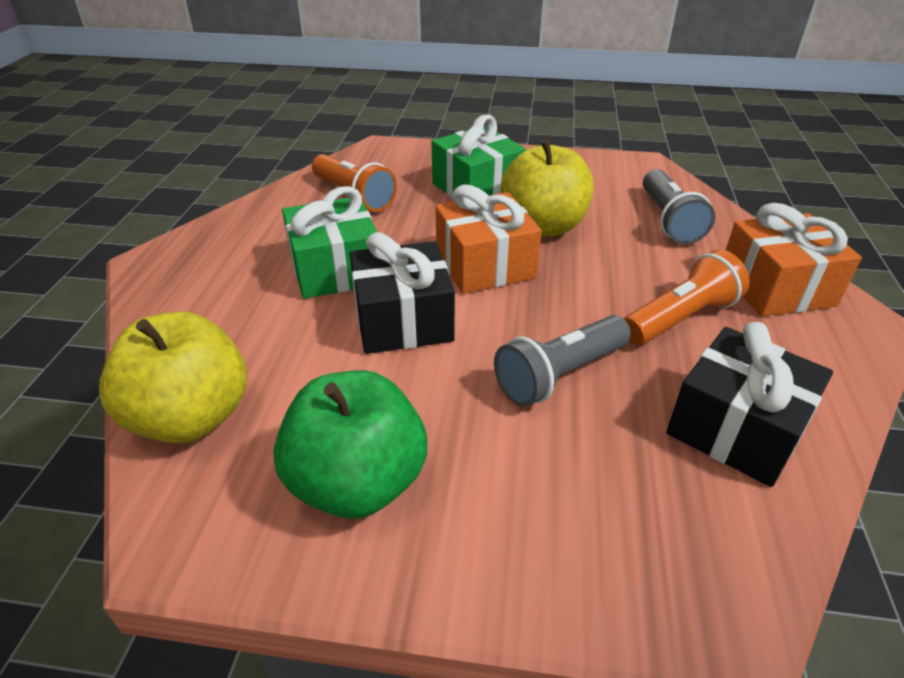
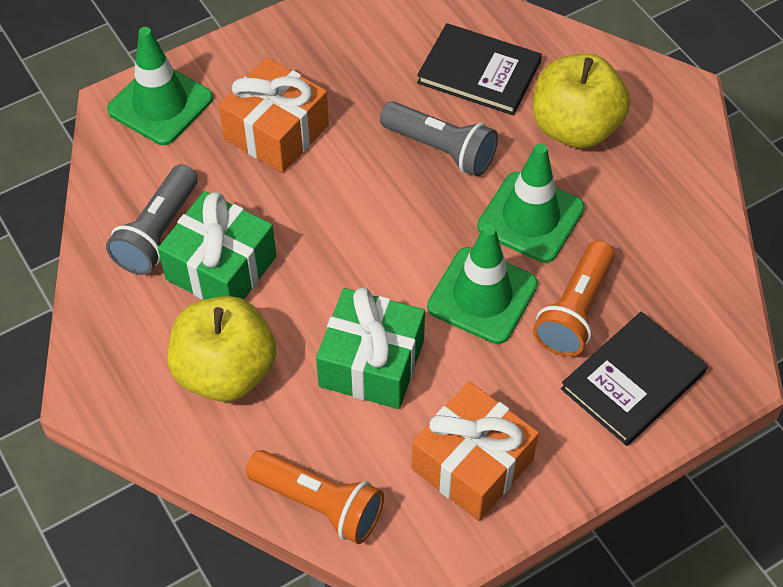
black book: 0 -> 2
black gift: 2 -> 0
green apple: 1 -> 0
green traffic cone: 0 -> 3

